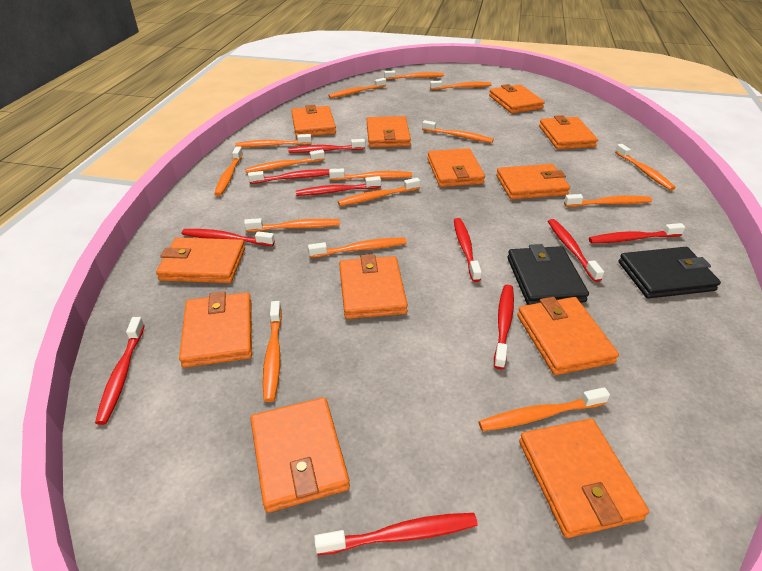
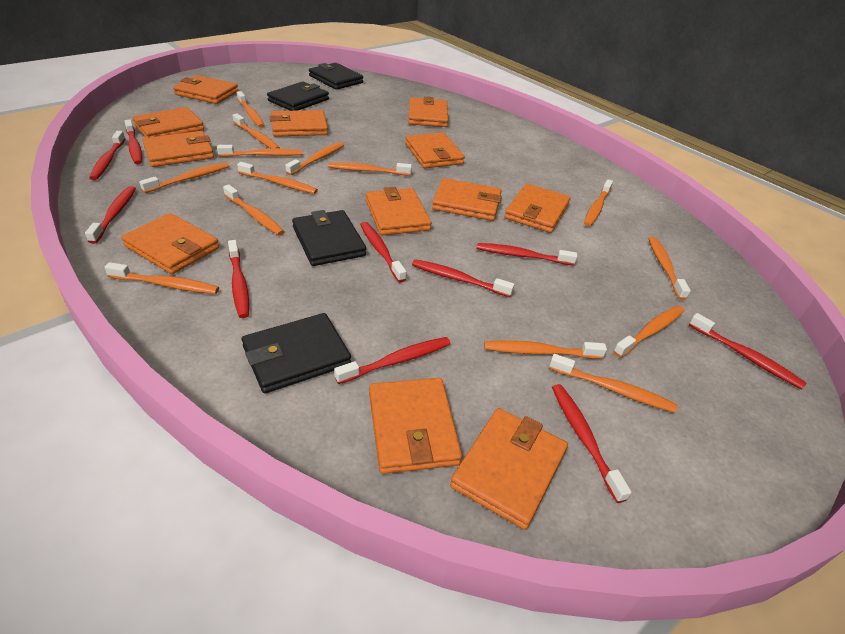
black wallet: 2 -> 4
orange toothbrush: 15 -> 14

